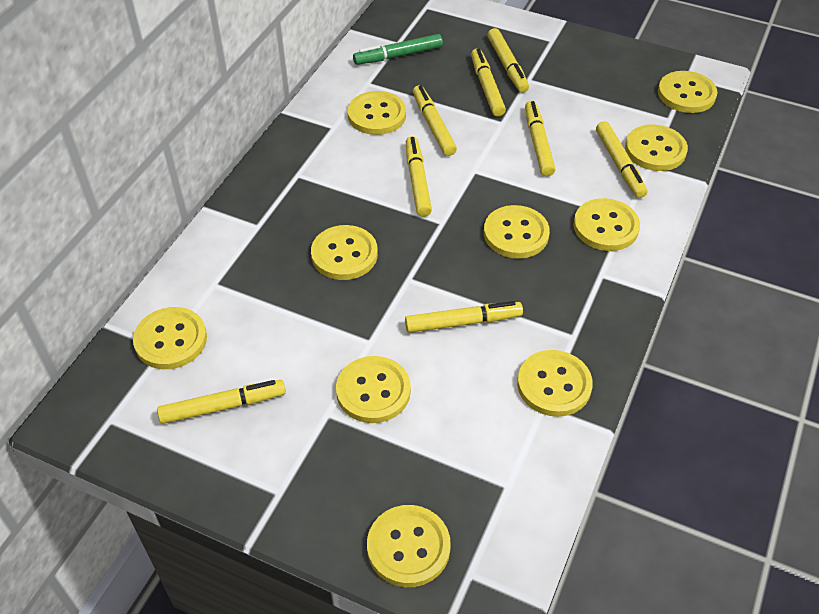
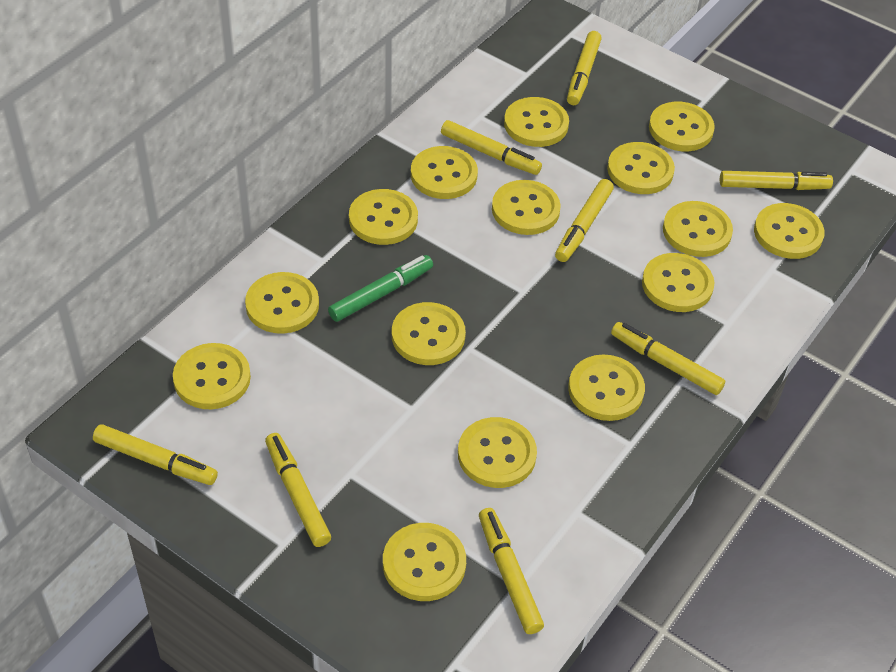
yellow button: 10 -> 15

